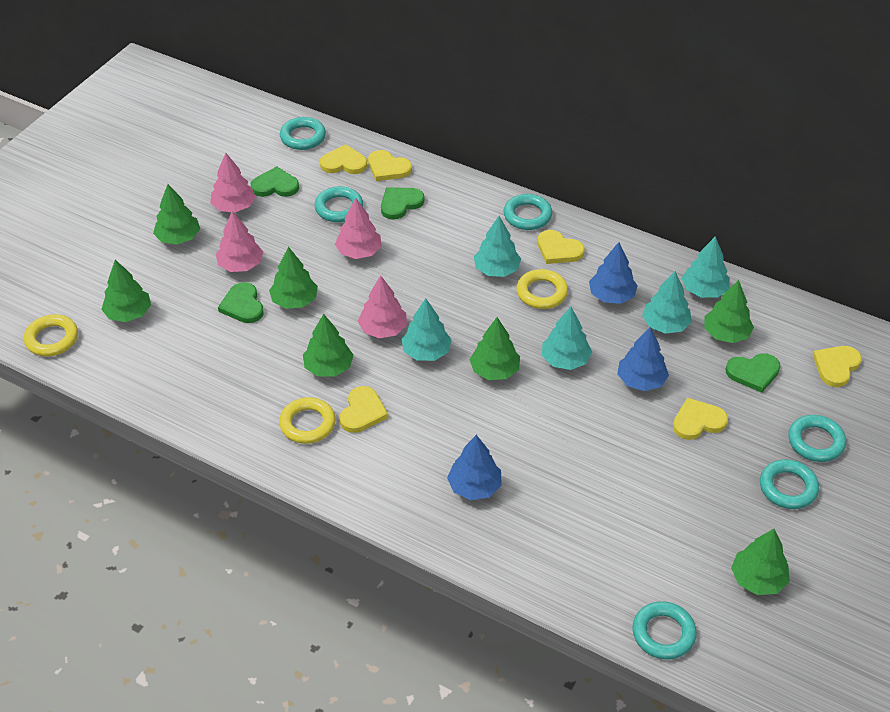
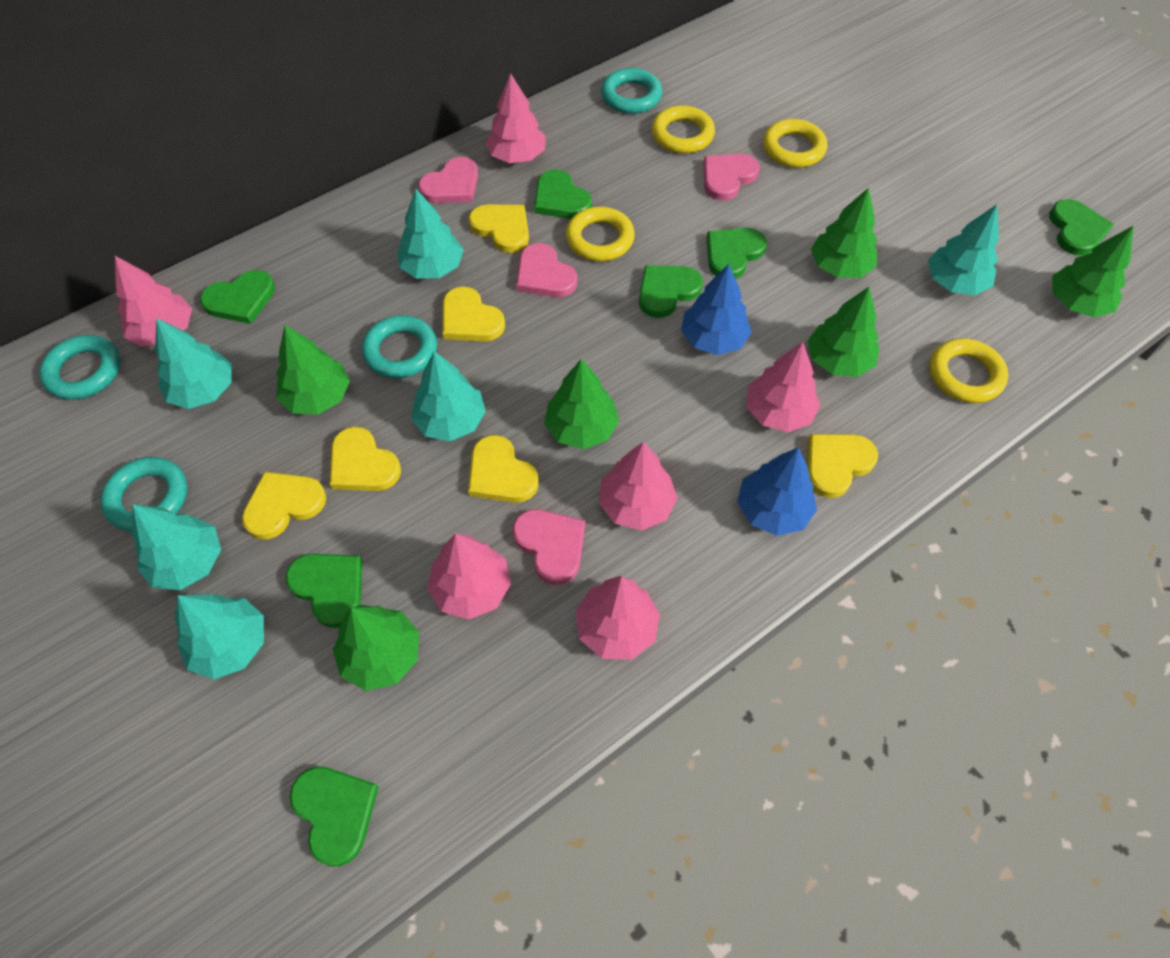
blue tree: 3 -> 2
green heart: 4 -> 7
green tree: 7 -> 6
pink heart: 0 -> 4
pink tree: 4 -> 6
turquoise ring: 6 -> 4
turquoise tree: 5 -> 6
yellow ring: 3 -> 4

